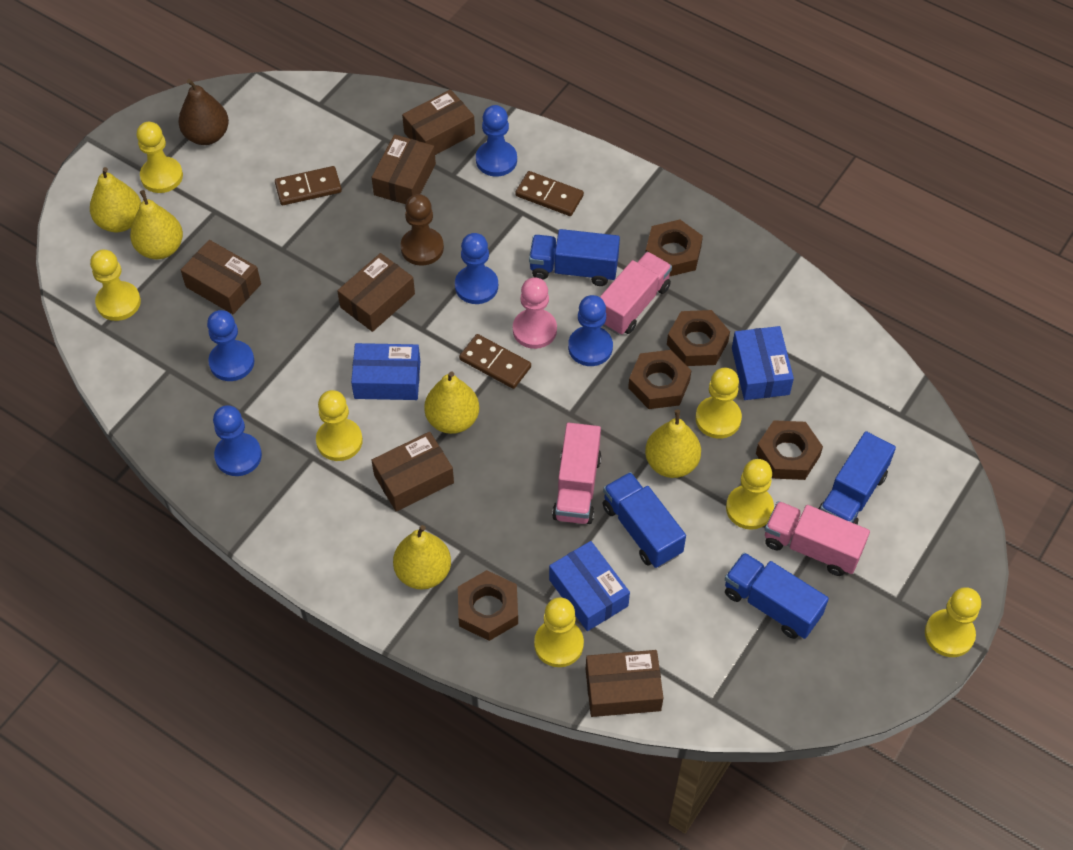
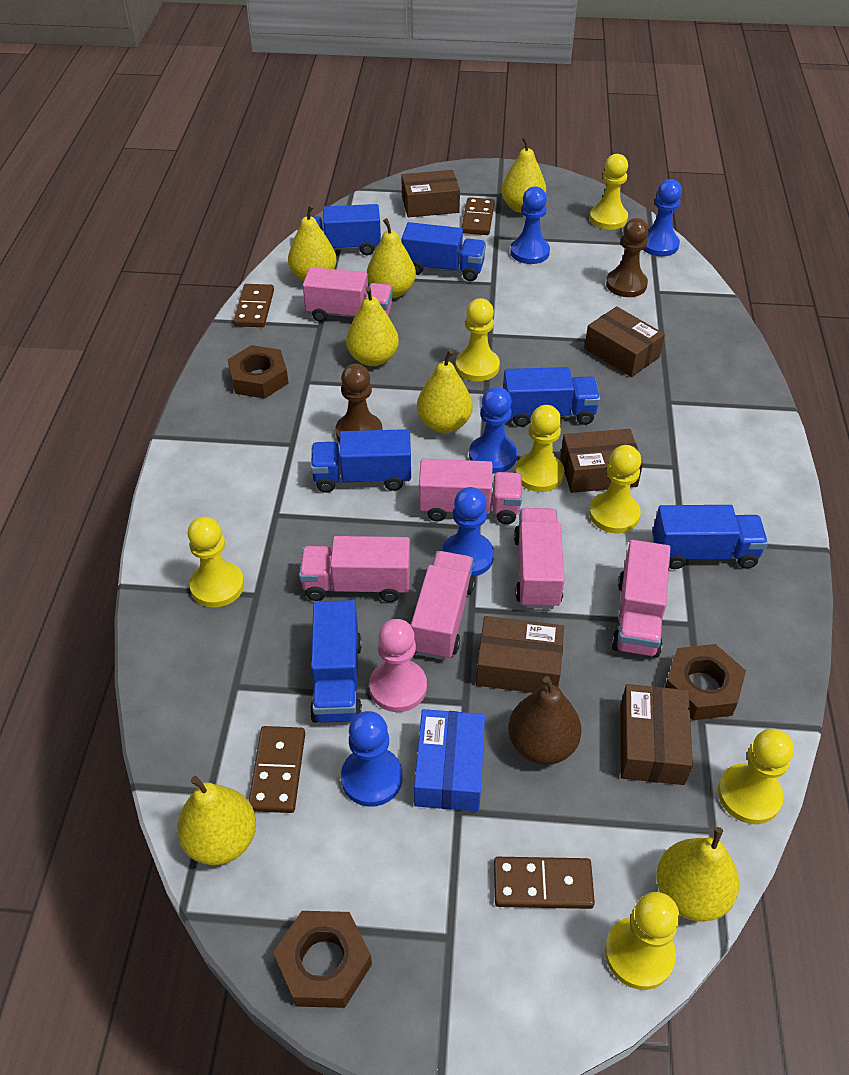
blue box: 3 -> 1
blue truck: 4 -> 6
brown box: 6 -> 5
brown domino: 3 -> 4
brown nut: 5 -> 3
brown pawn: 1 -> 2
pink truck: 3 -> 6
yellow pear: 5 -> 7

